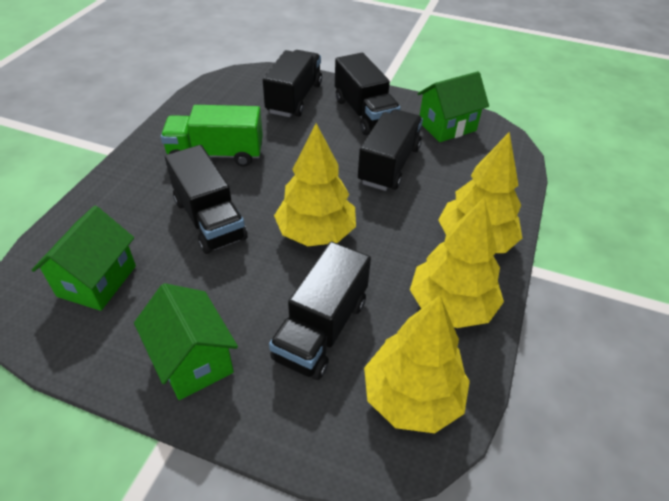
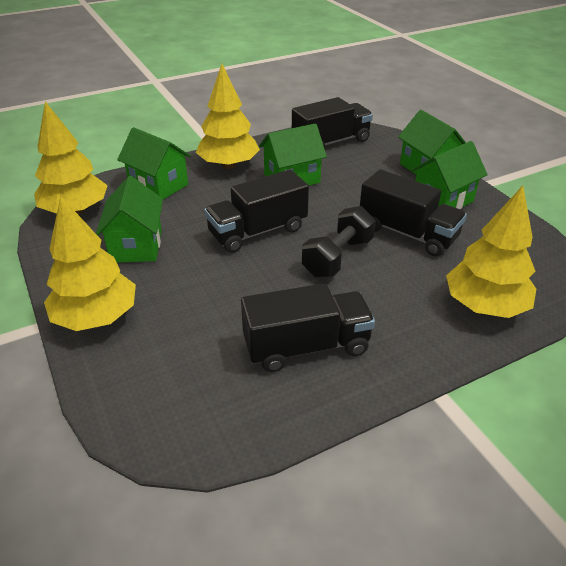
black dumbbell: 0 -> 1
black truck: 5 -> 4
green house: 3 -> 5
green truck: 1 -> 0

